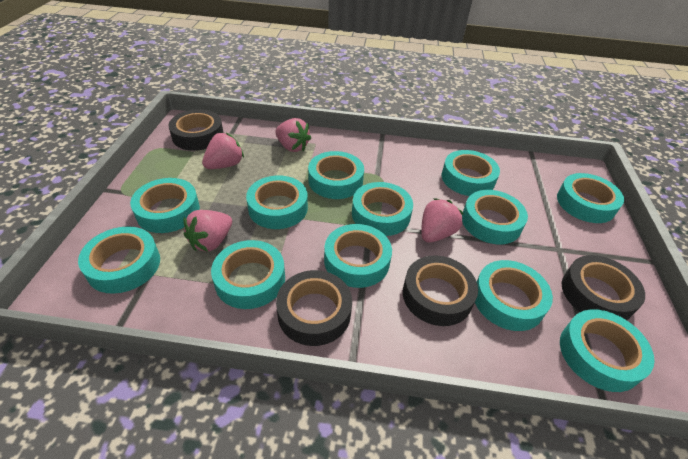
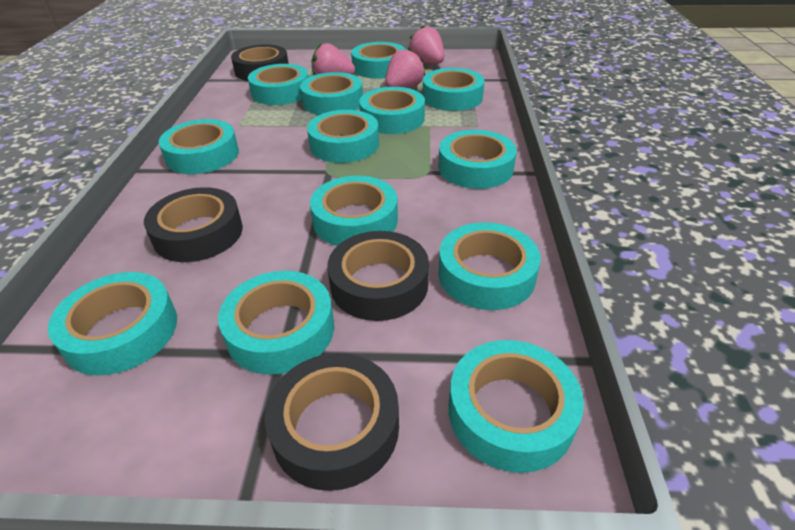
pink strawberry: 4 -> 3
turquoise tape: 12 -> 13

